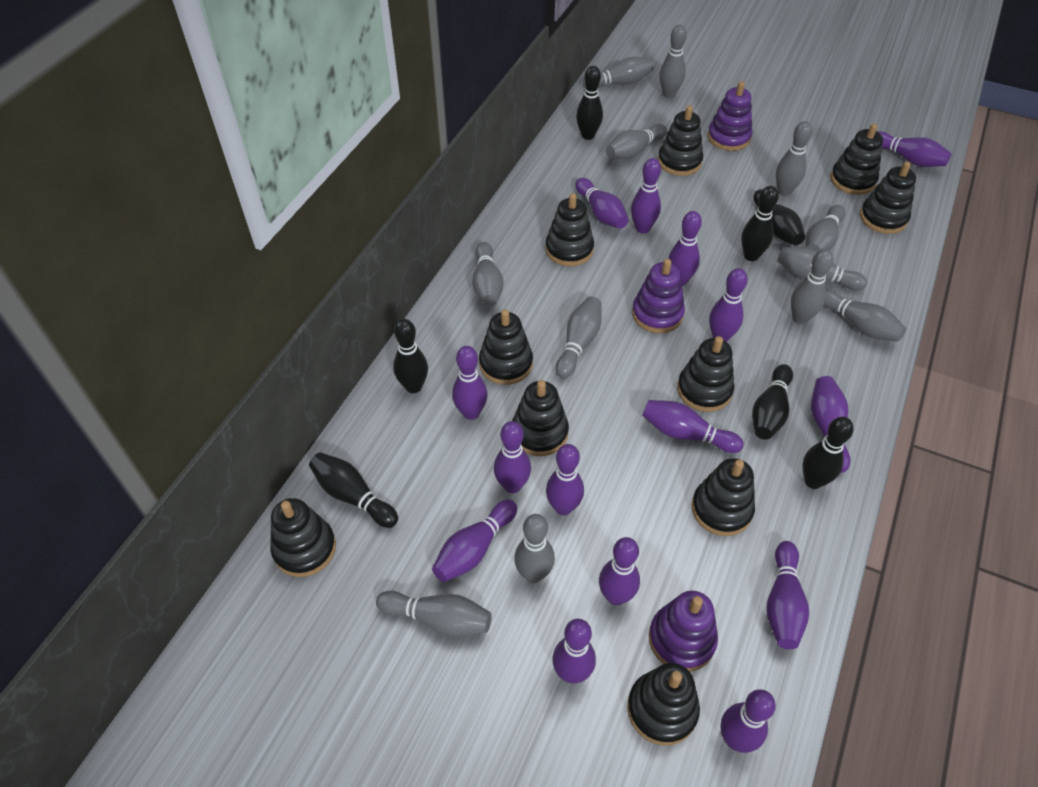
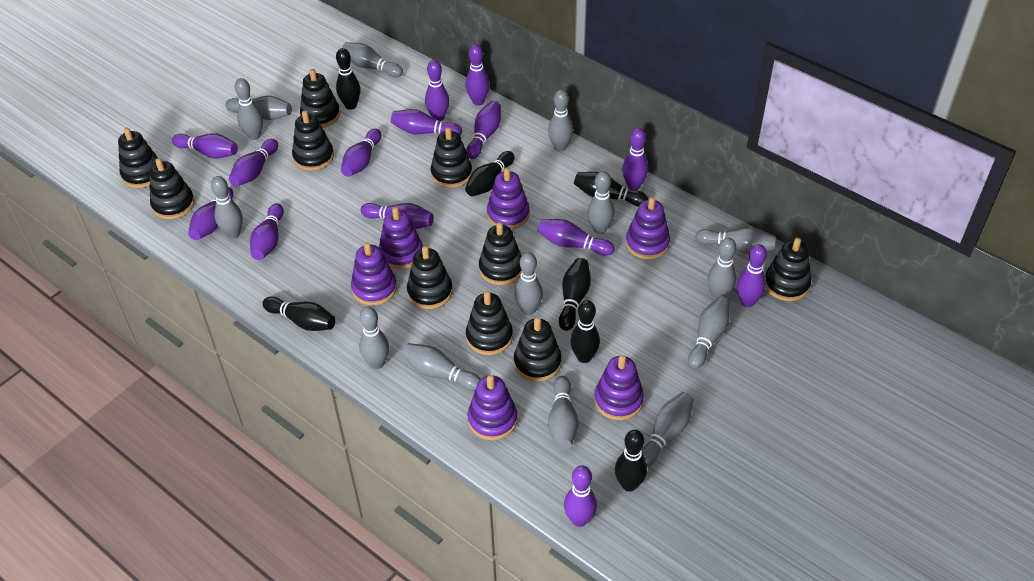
grey bowling pin: 12 -> 14
purple bowling pin: 15 -> 14
purple stacking toy: 3 -> 6

